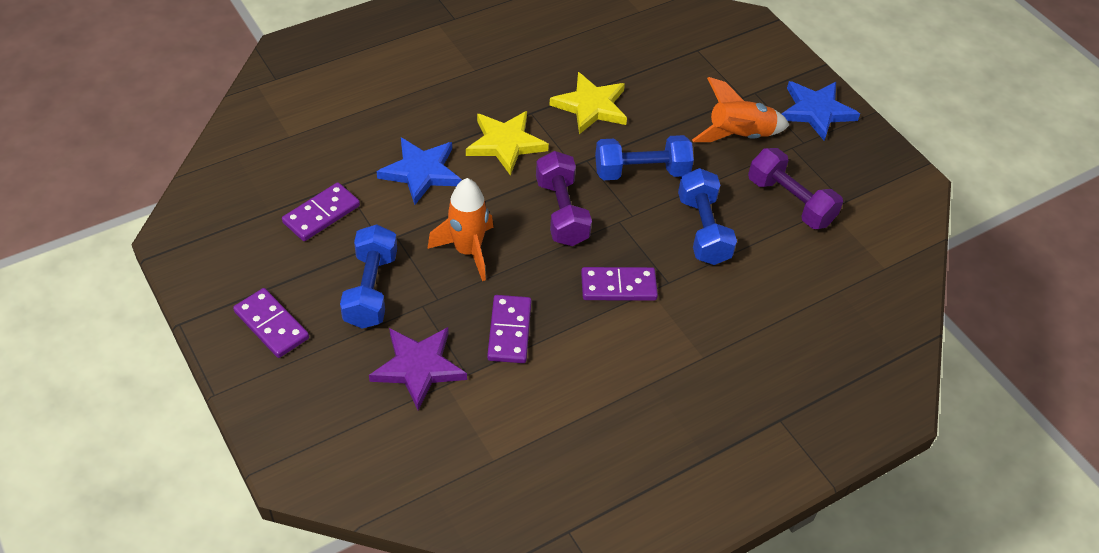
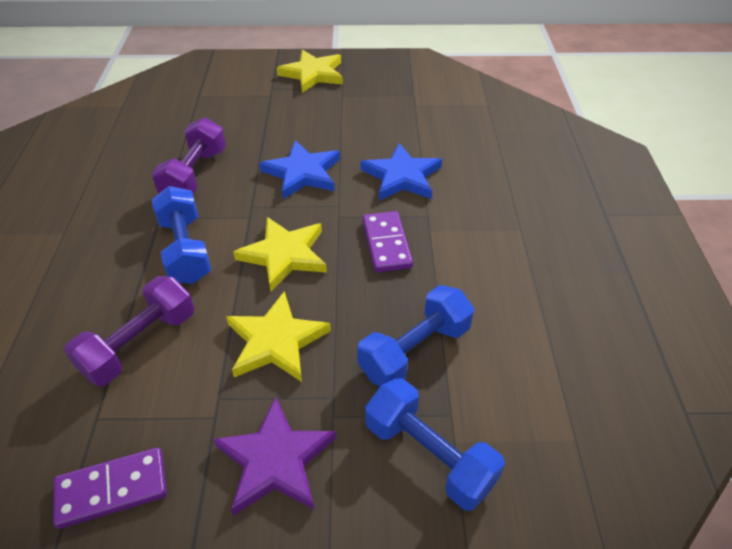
orange rocket: 2 -> 0
purple domino: 4 -> 2
yellow star: 2 -> 3

